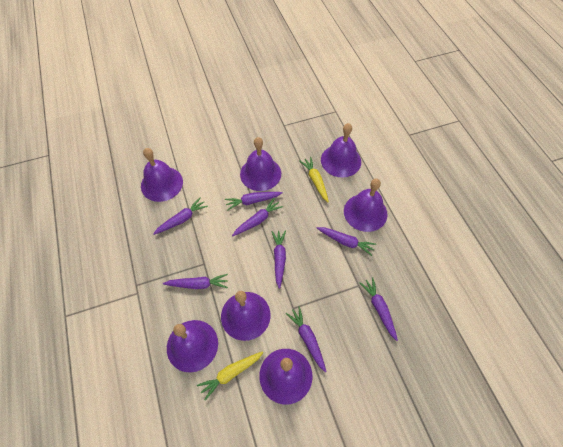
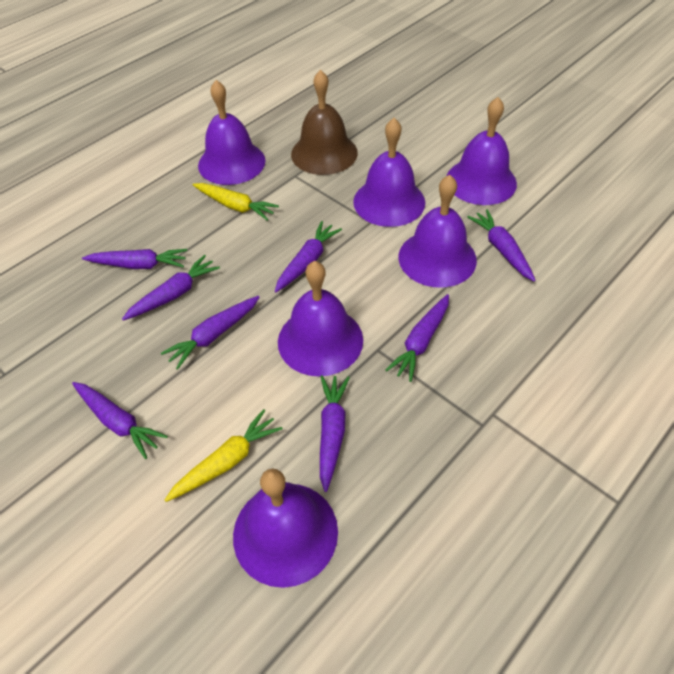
brown bell: 0 -> 1
purple bell: 7 -> 6

